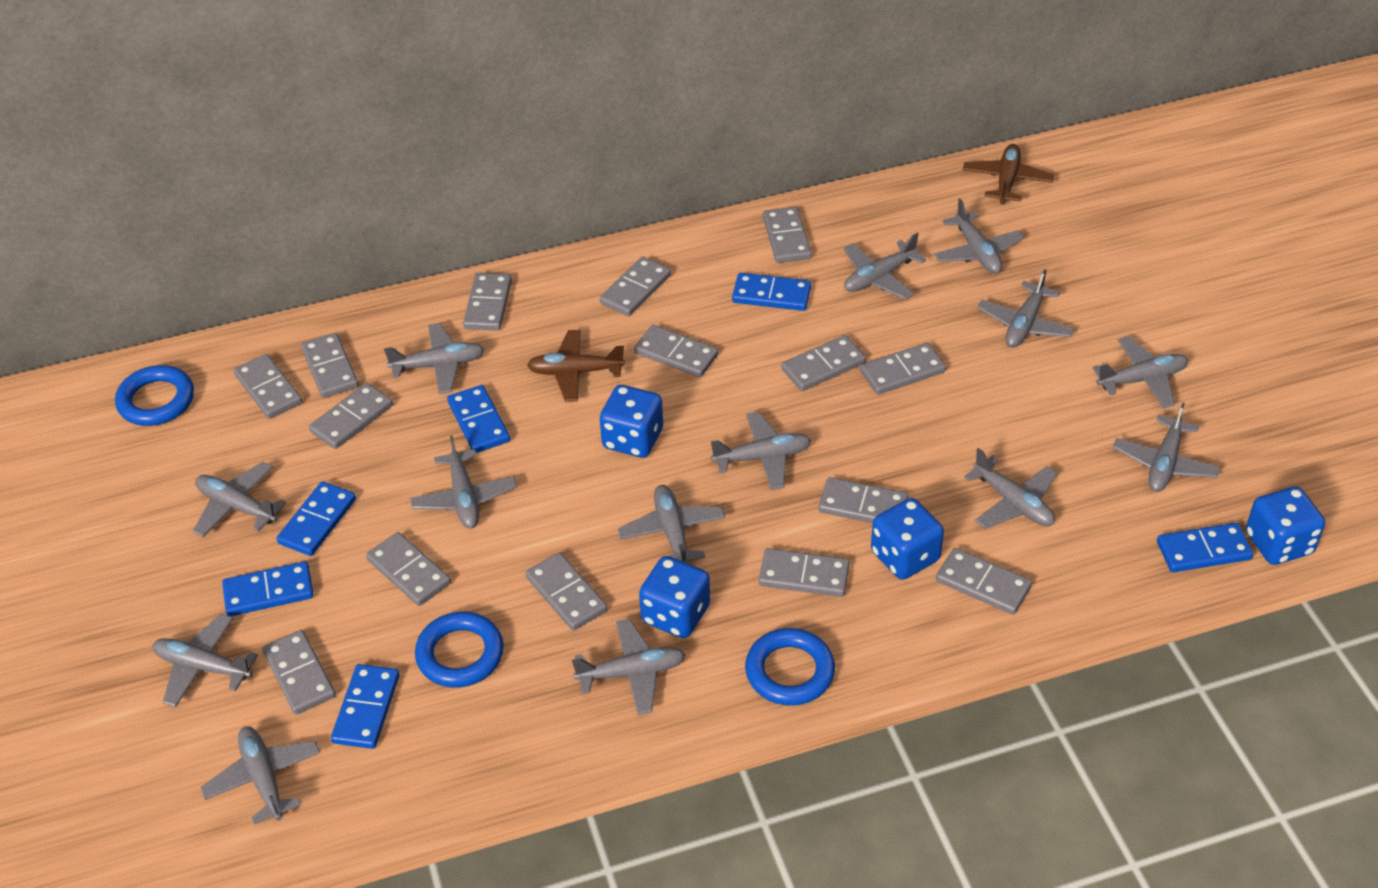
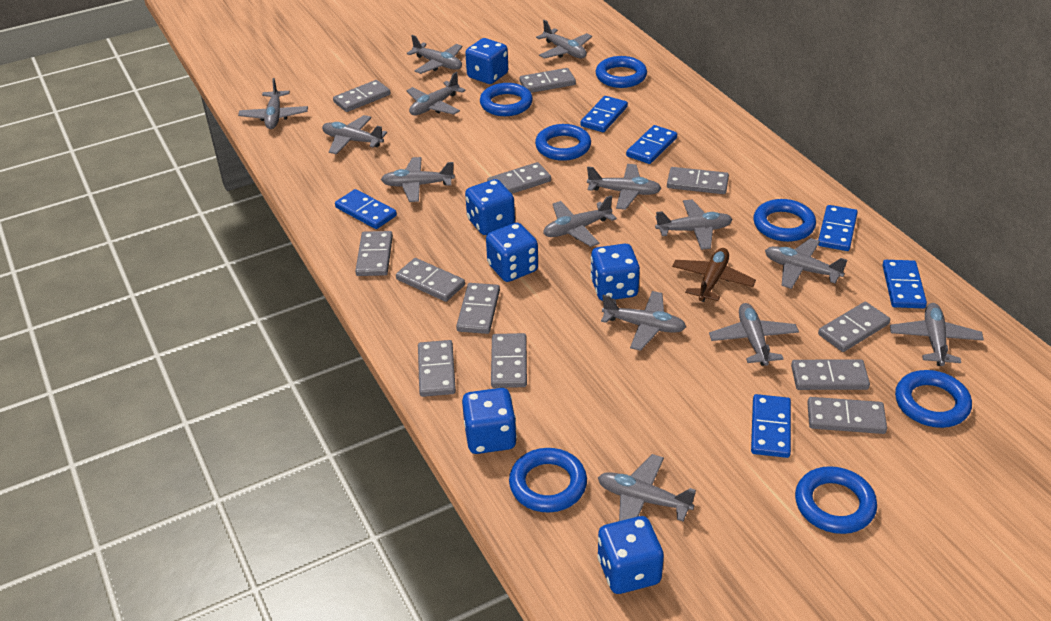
blue dice: 4 -> 6
blue ring: 3 -> 7
brown plane: 2 -> 1
grey domino: 15 -> 12

